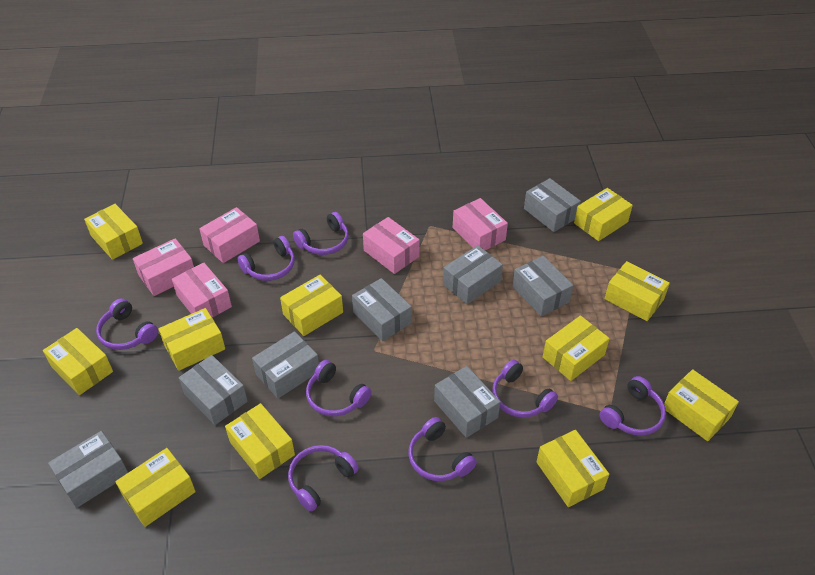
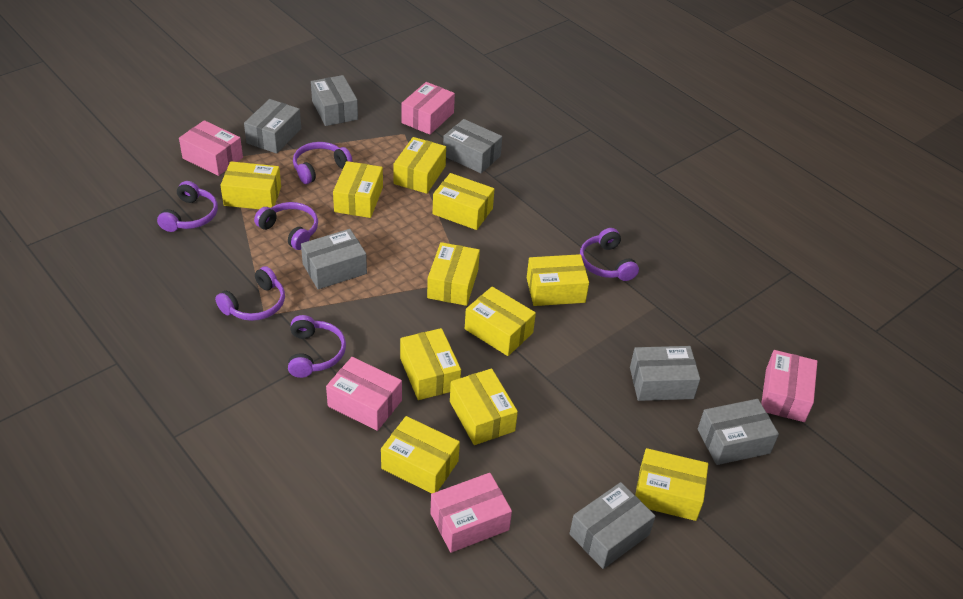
grey box: 8 -> 7
purple headphones: 8 -> 6

